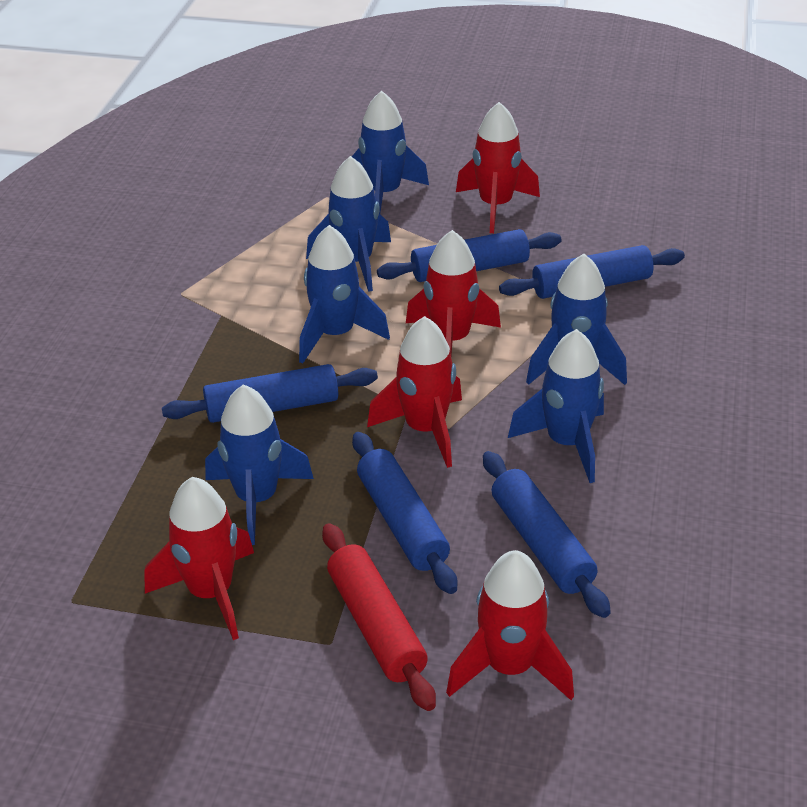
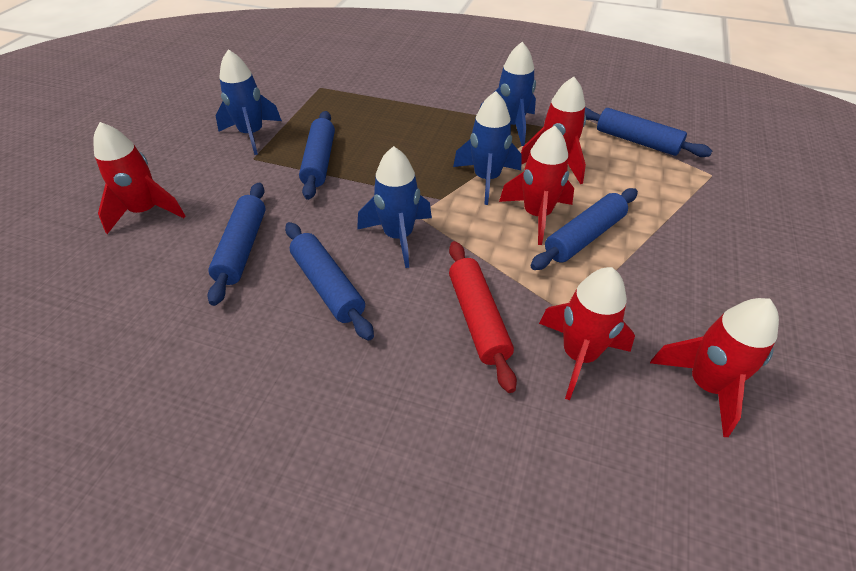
blue rocket: 6 -> 4

